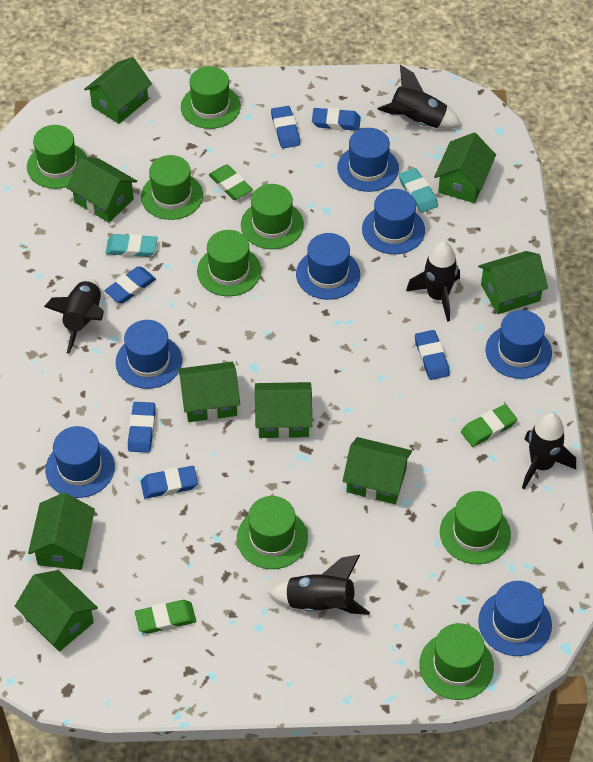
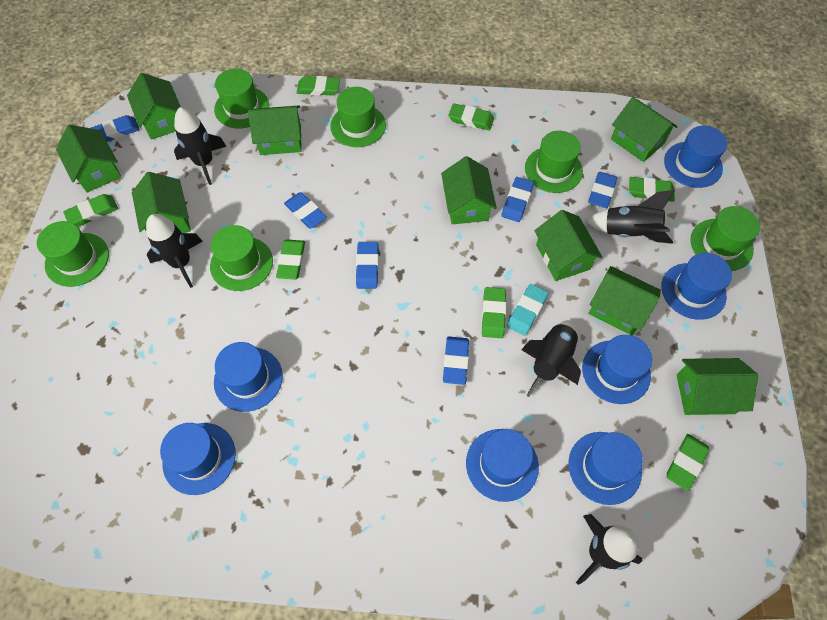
green eraser: 3 -> 7
green hat: 8 -> 6
turquoise eraser: 2 -> 1

